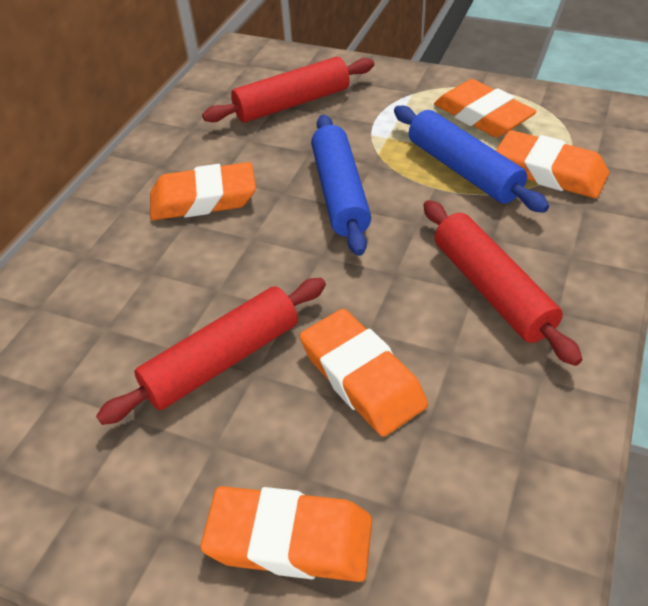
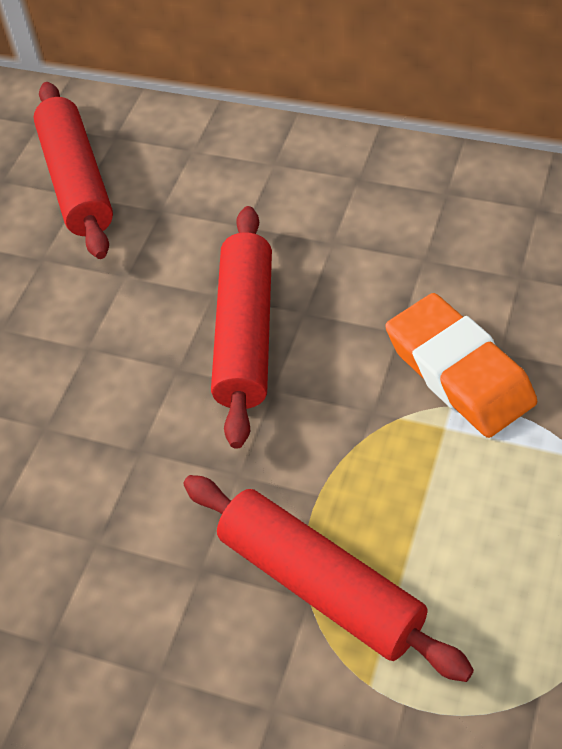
blue rolling pin: 2 -> 0
orange eraser: 5 -> 1

